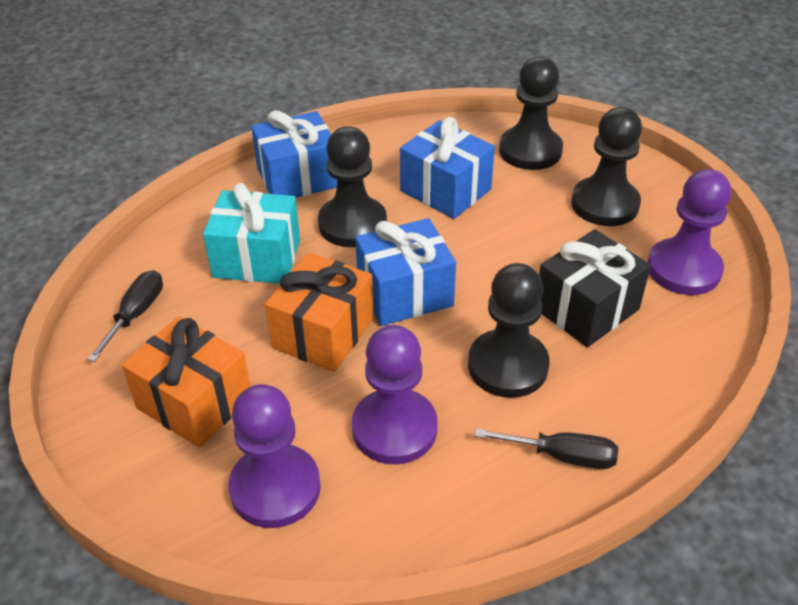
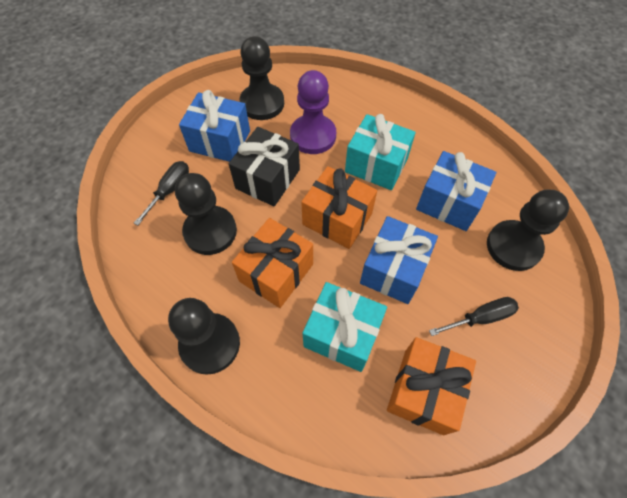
orange gift: 2 -> 3
purple pawn: 3 -> 1
turquoise gift: 1 -> 2

